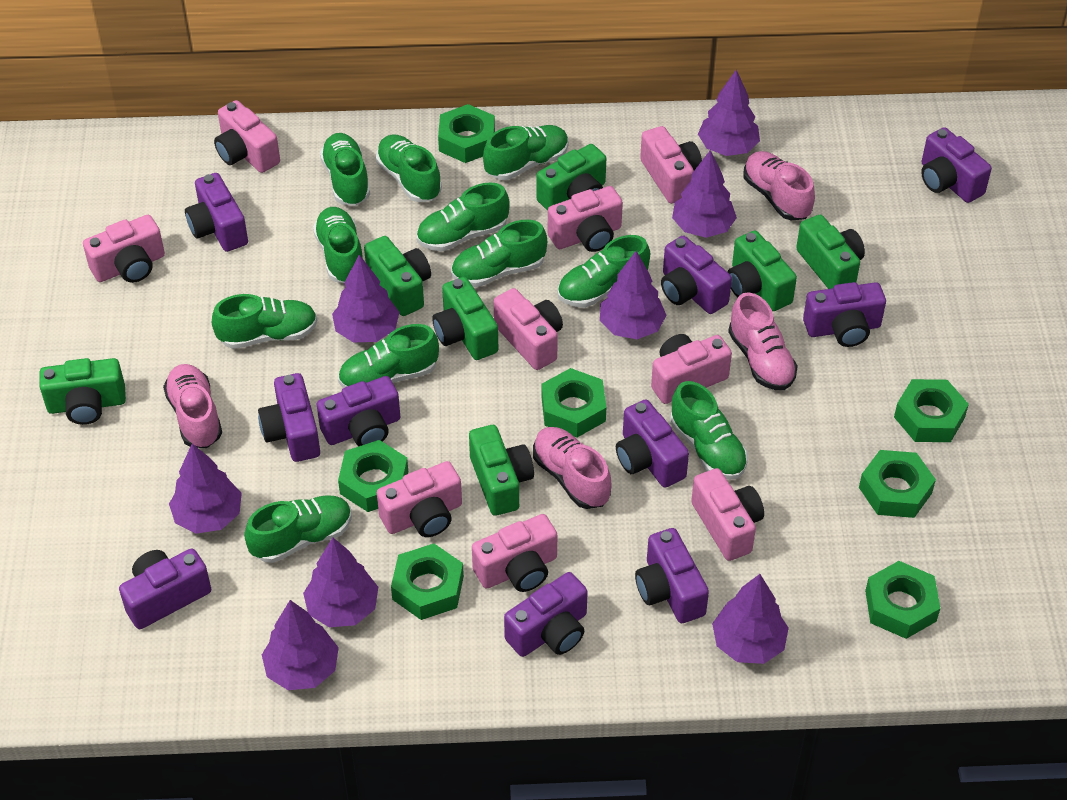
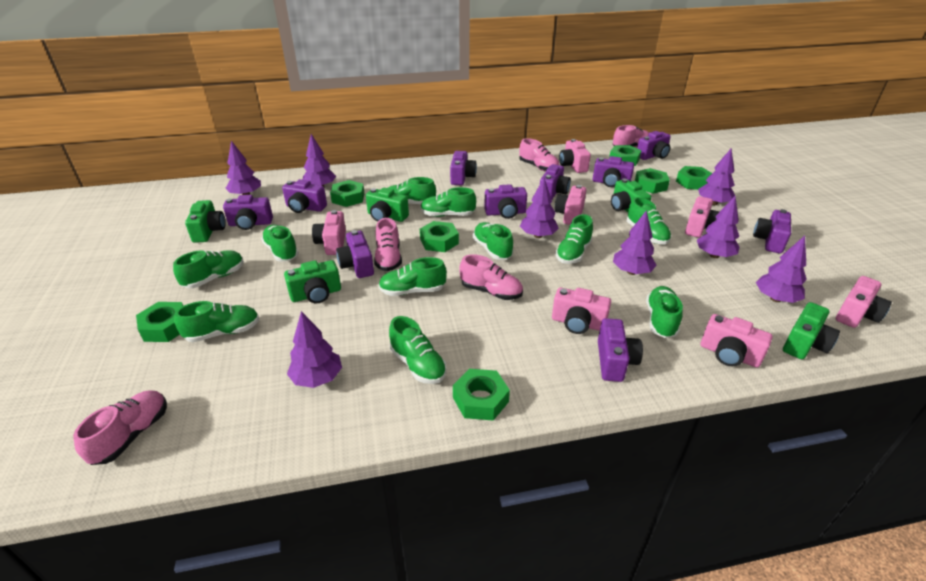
green camera: 7 -> 5
pink camera: 9 -> 7
pink shoe: 4 -> 5

